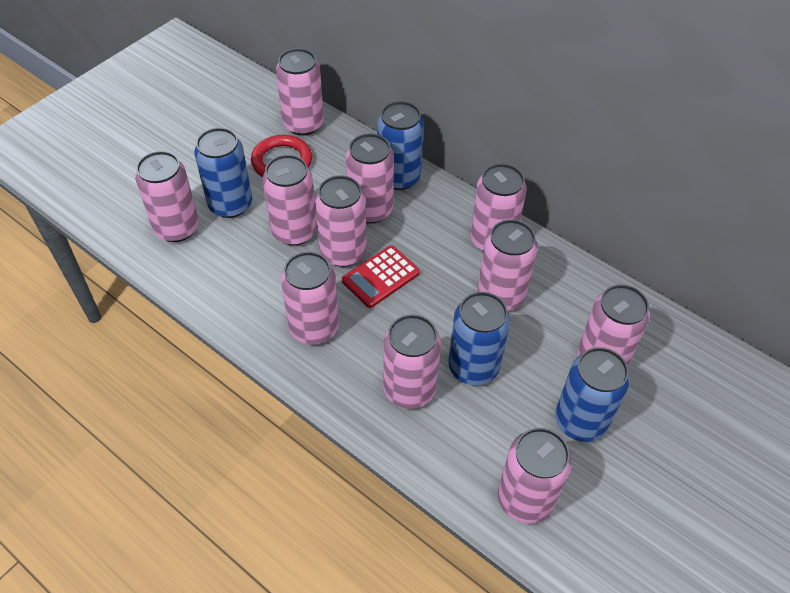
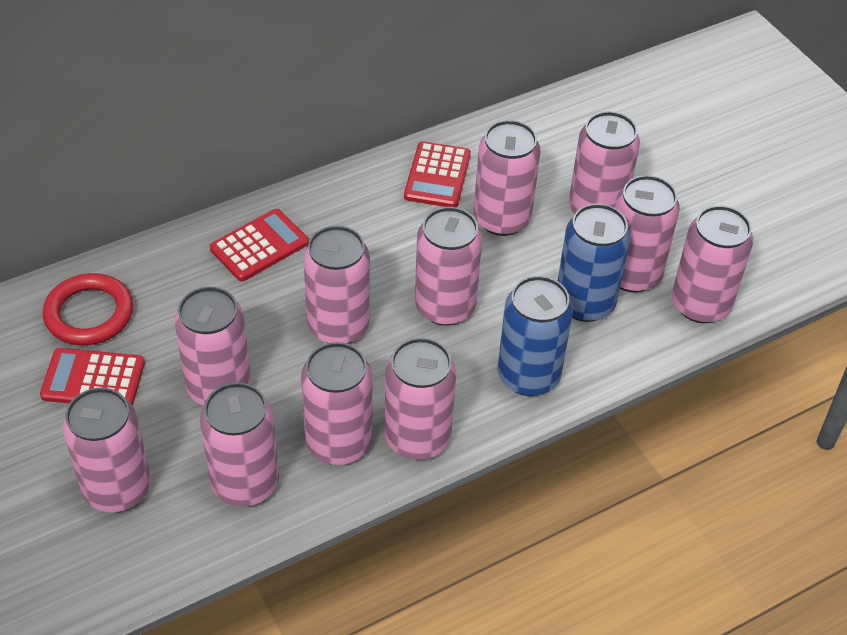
blue can: 4 -> 2
red calculator: 1 -> 3

